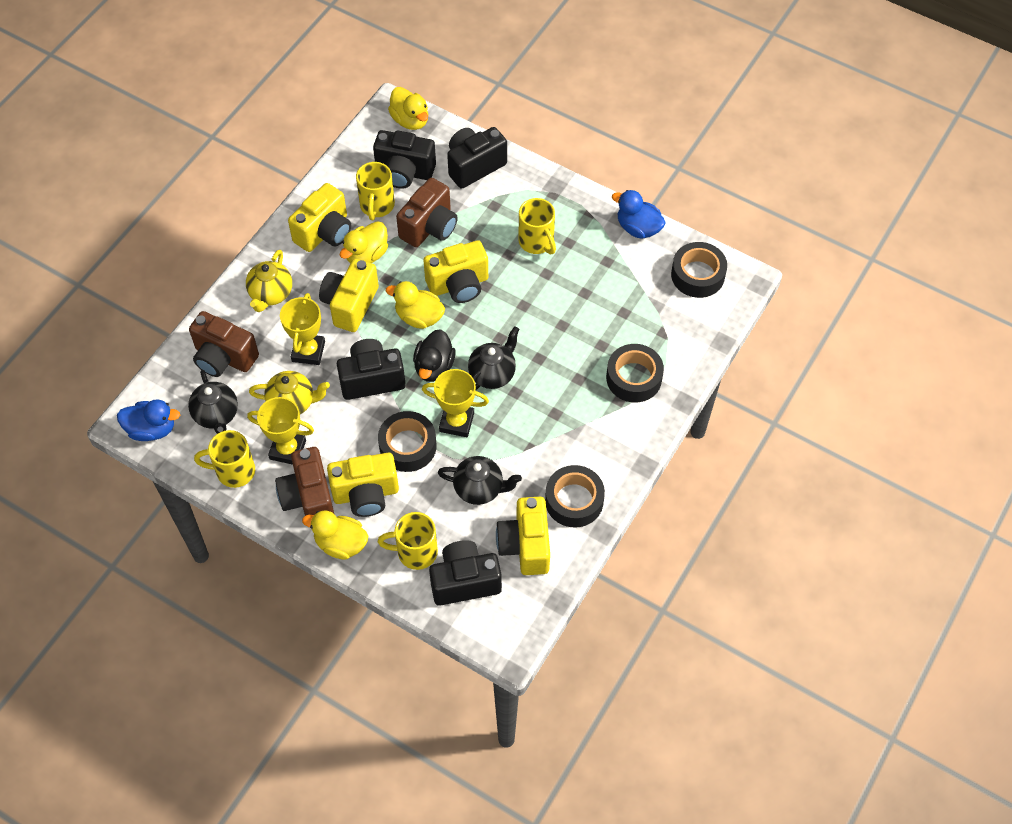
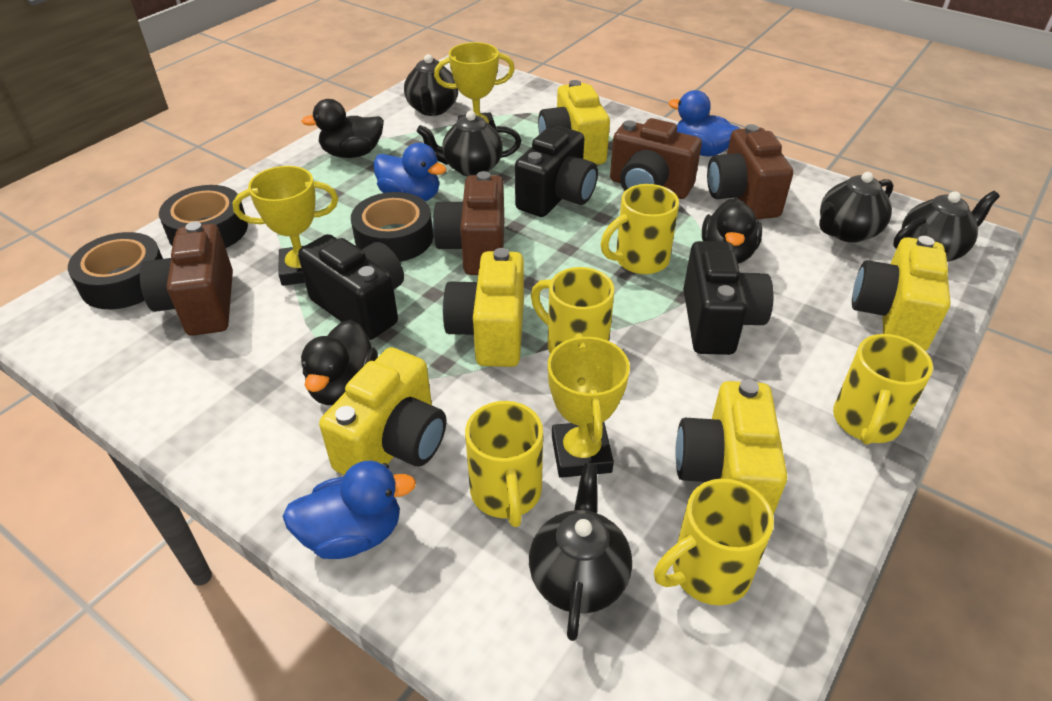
black camera: 4 -> 3
black duck: 1 -> 3
black tape: 4 -> 3
black teapot: 3 -> 5
blue duck: 2 -> 3
brown camera: 3 -> 4
yellow duck: 4 -> 0
yellow mug: 4 -> 5
yellow teapot: 2 -> 0

